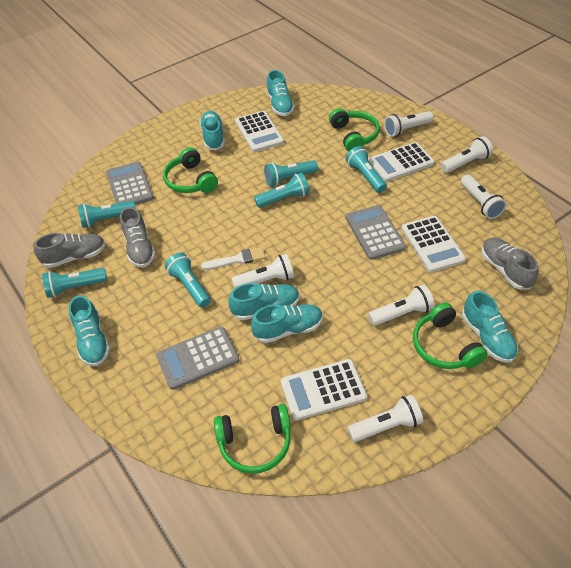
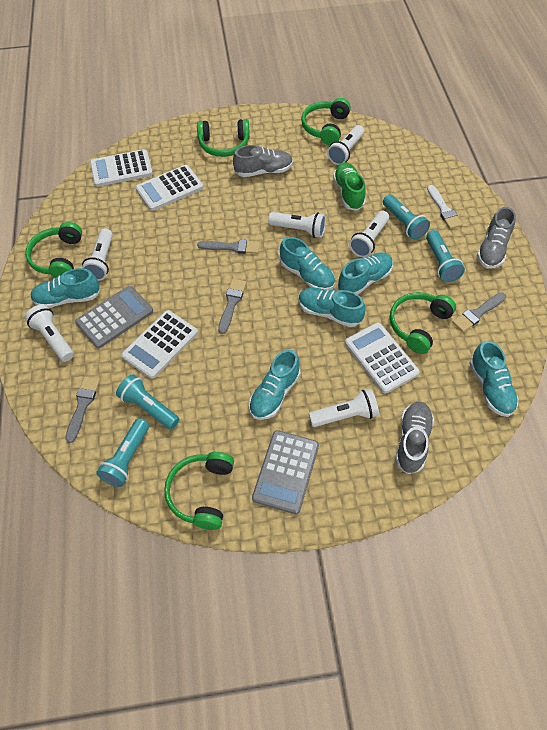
green headphones: 4 -> 5
green shoe: 0 -> 1
grey brush: 0 -> 4
grey calculator: 3 -> 2
turquoise flashlight: 6 -> 4

